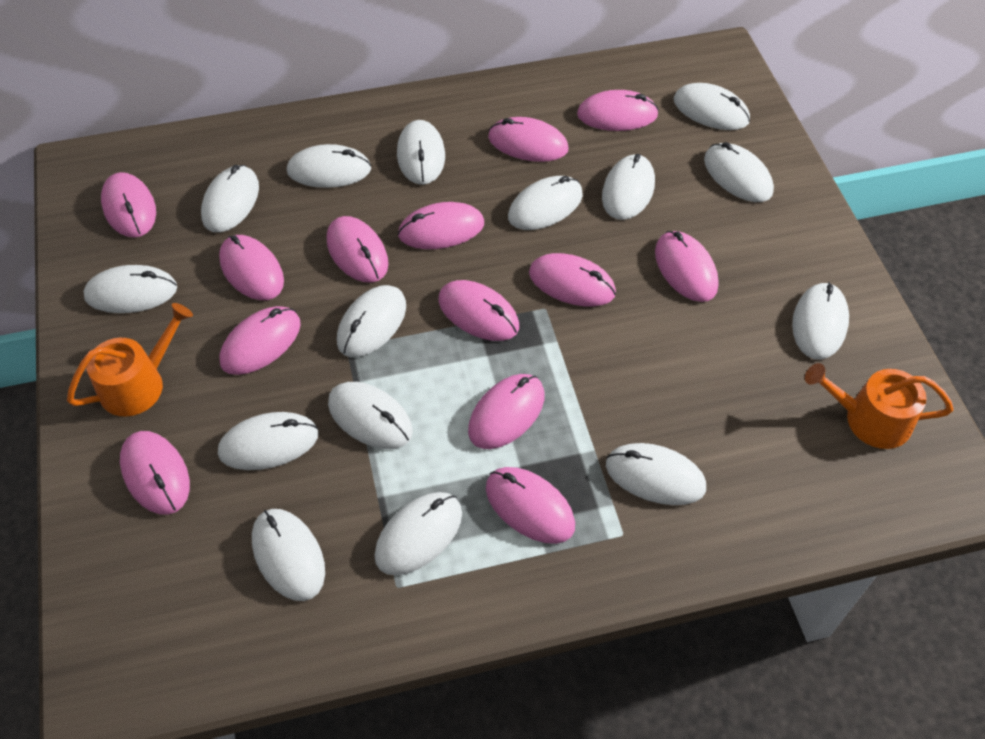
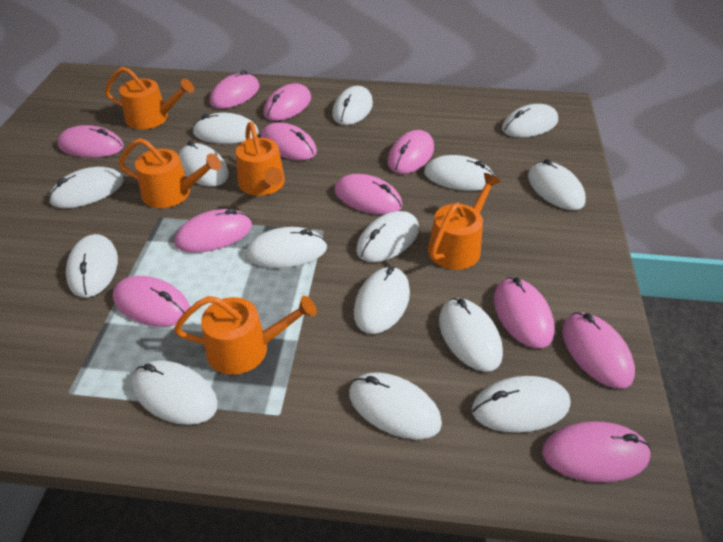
orange watering can: 2 -> 5
pink mouse: 13 -> 11

